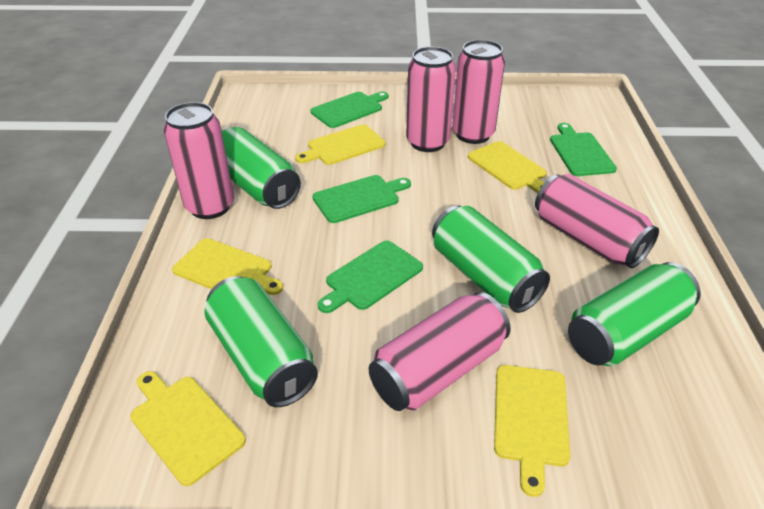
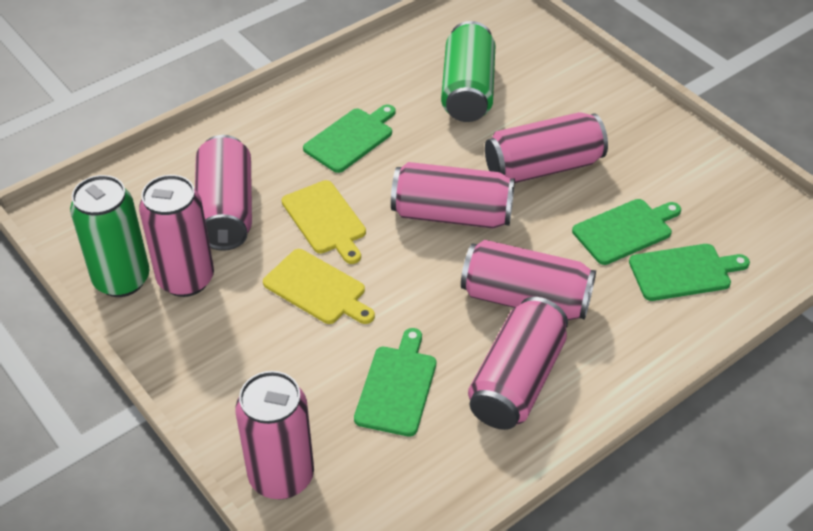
green can: 4 -> 2
pink can: 5 -> 7
yellow cutting board: 5 -> 2

